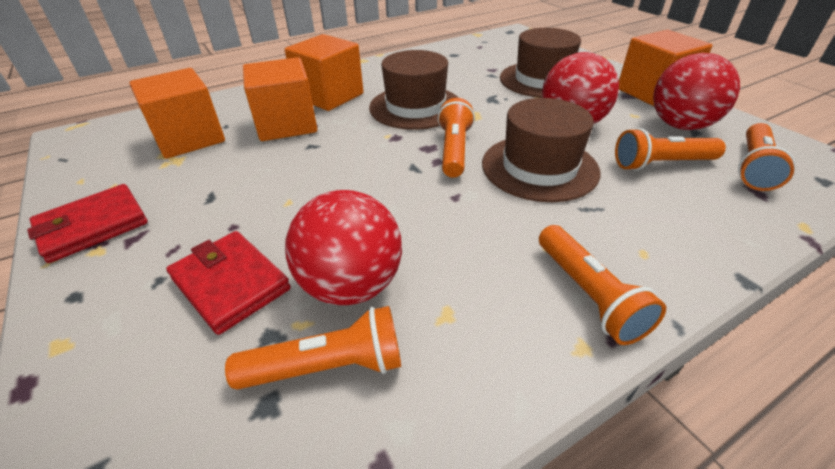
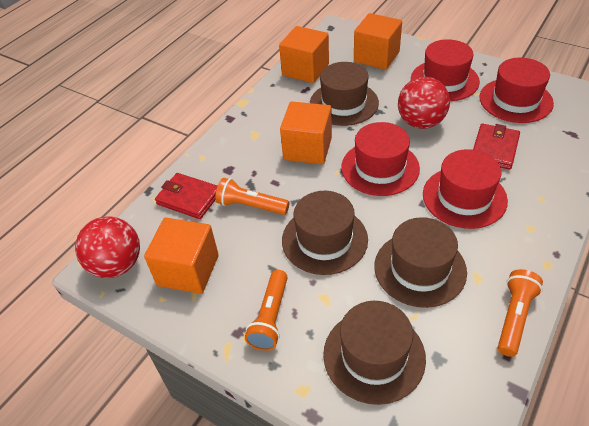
brown hat: 3 -> 4
orange flashlight: 5 -> 3
red ball: 3 -> 2
red hat: 0 -> 4

